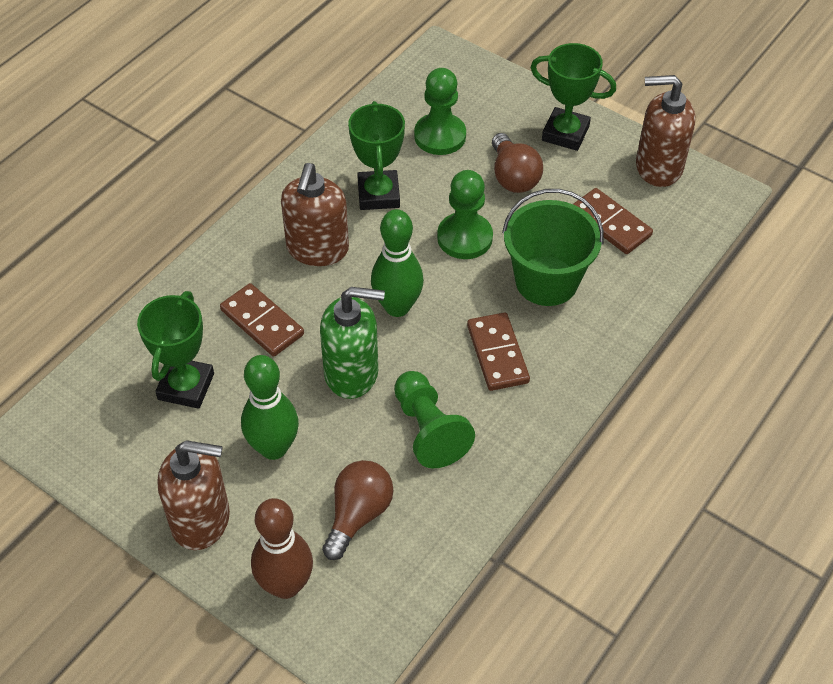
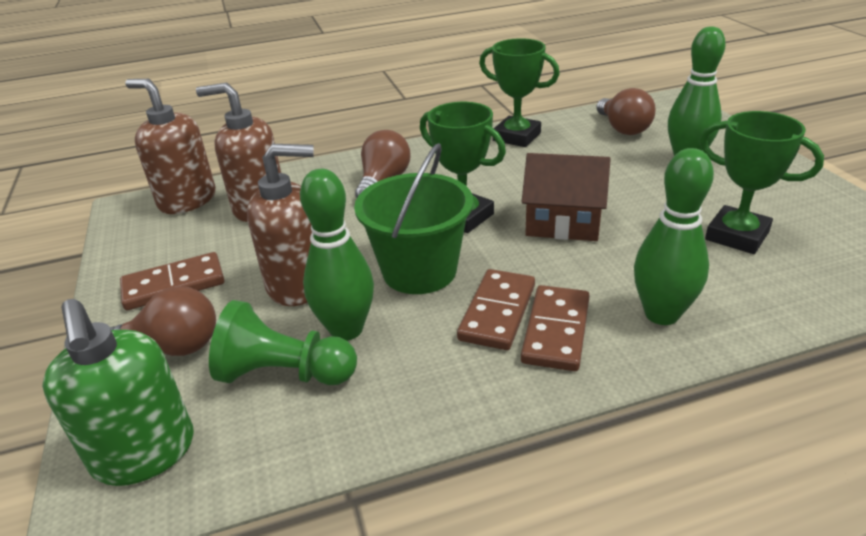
brown bowling pin: 1 -> 0
brown house: 0 -> 1
brown light bulb: 2 -> 3
green bowling pin: 2 -> 3
green pawn: 3 -> 1

